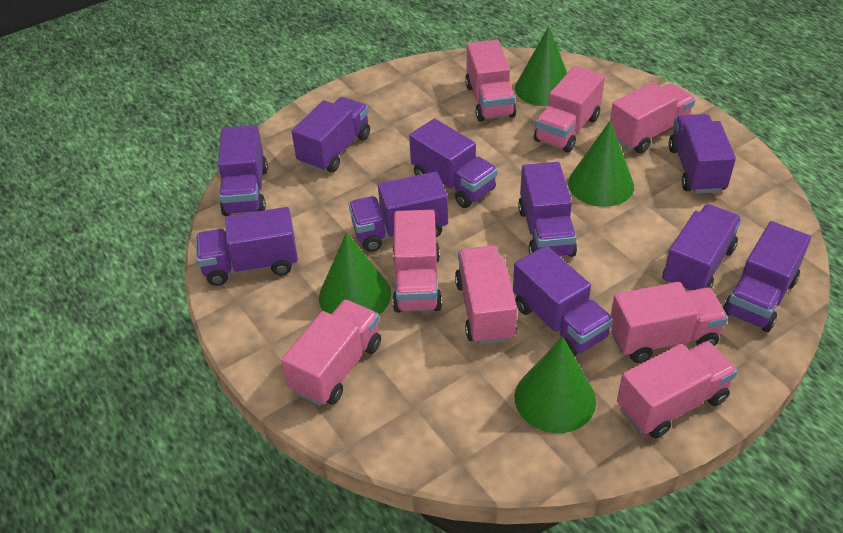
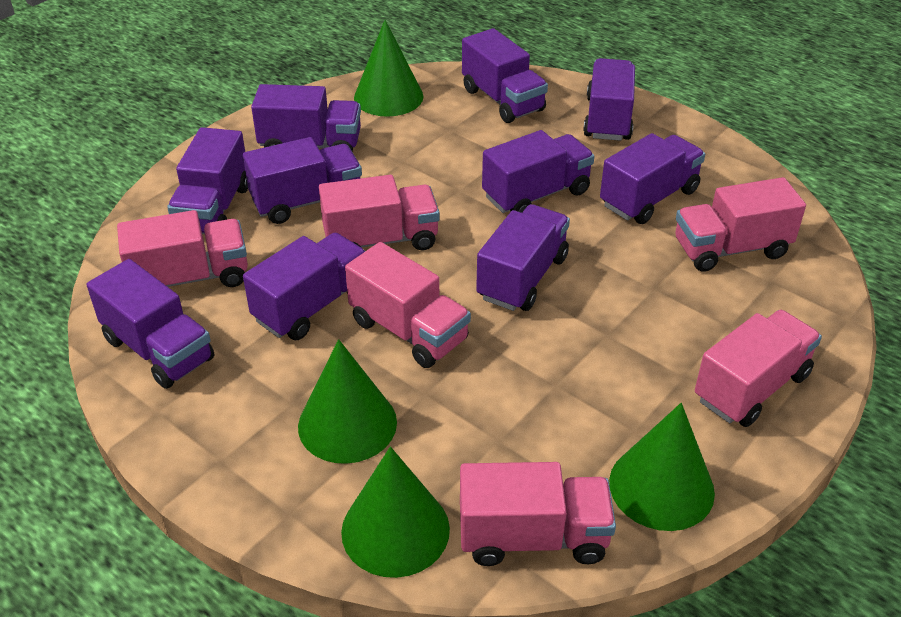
pink truck: 8 -> 6

